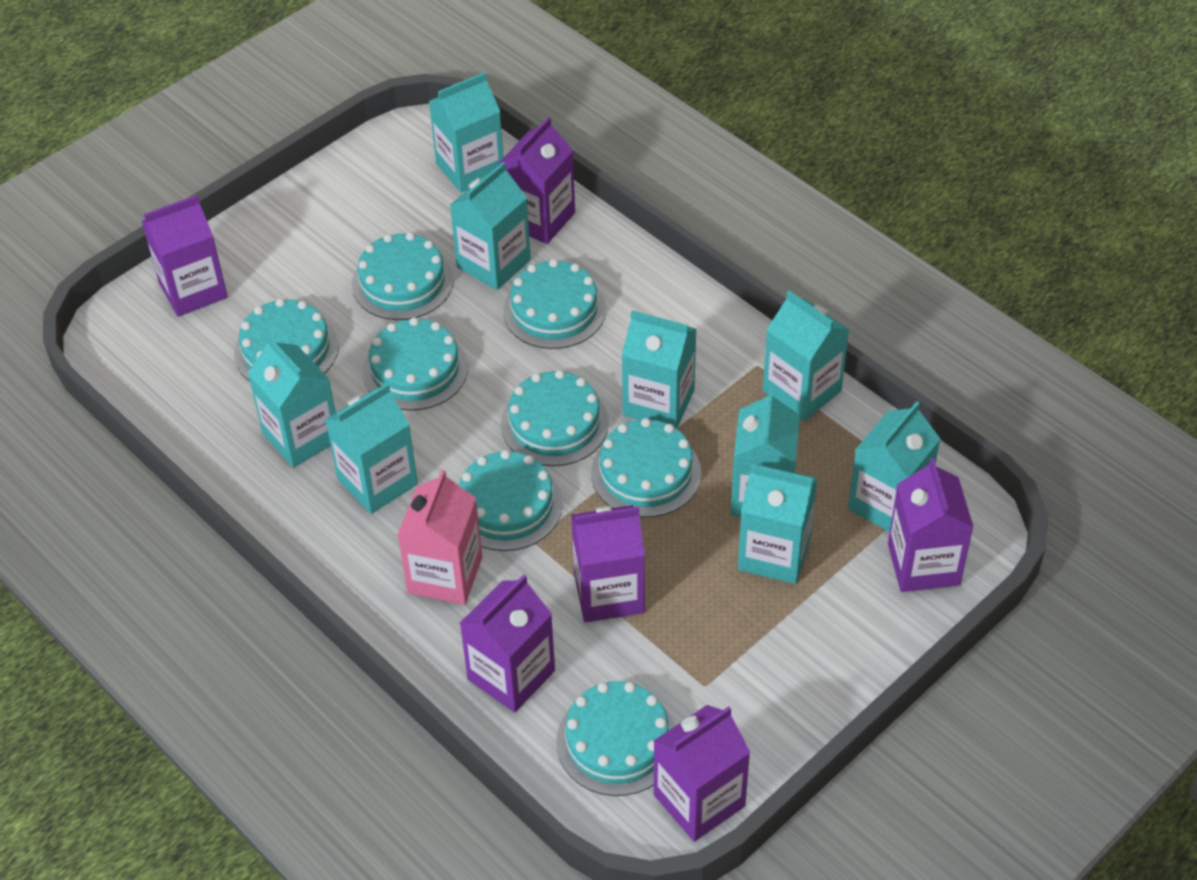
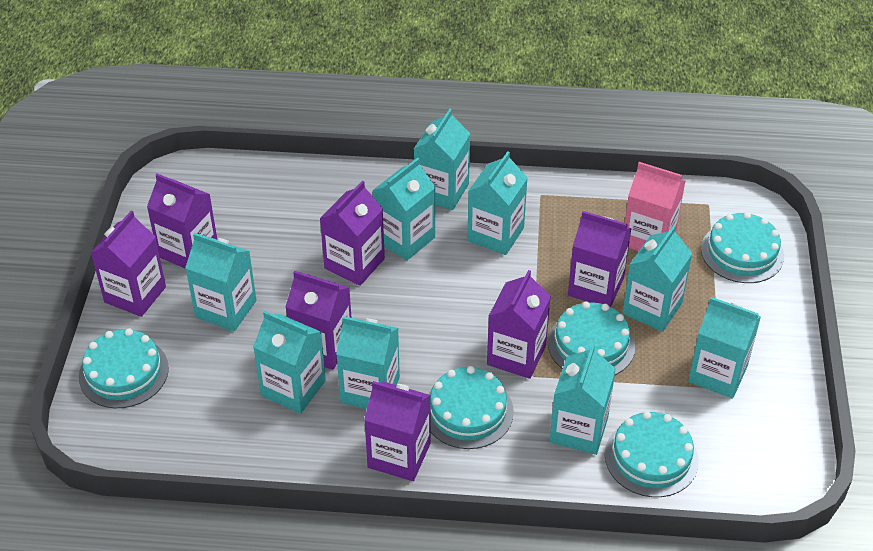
purple carton: 6 -> 7
turquoise cake: 8 -> 5

